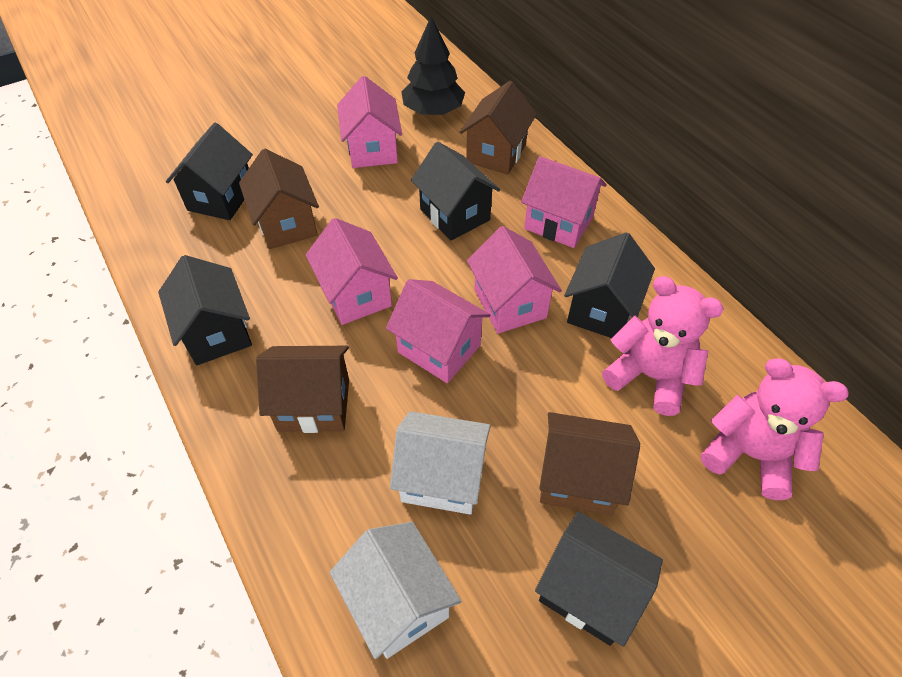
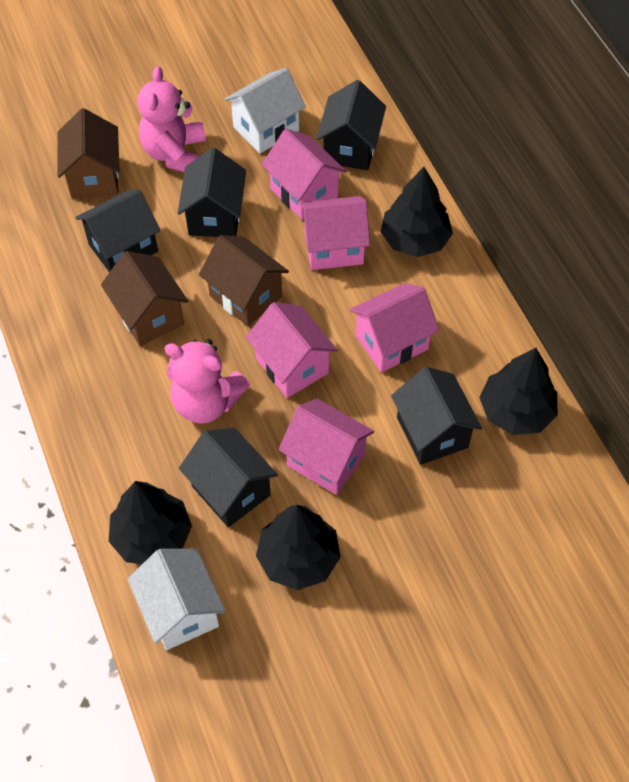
black tree: 1 -> 4
brown house: 4 -> 3

